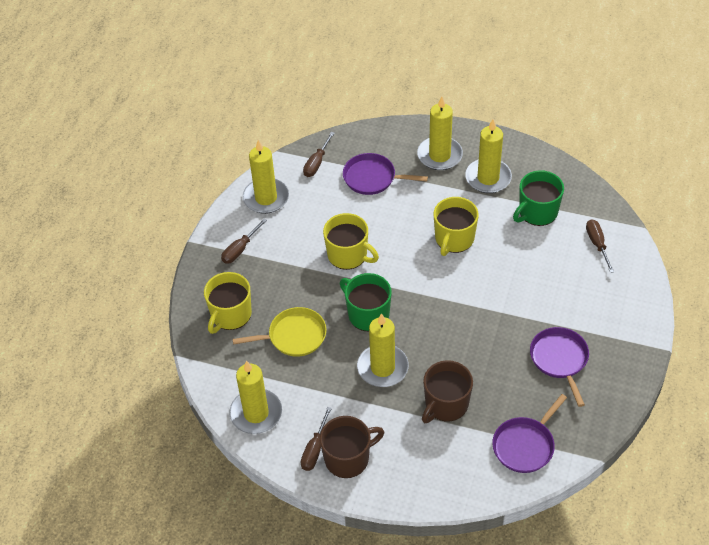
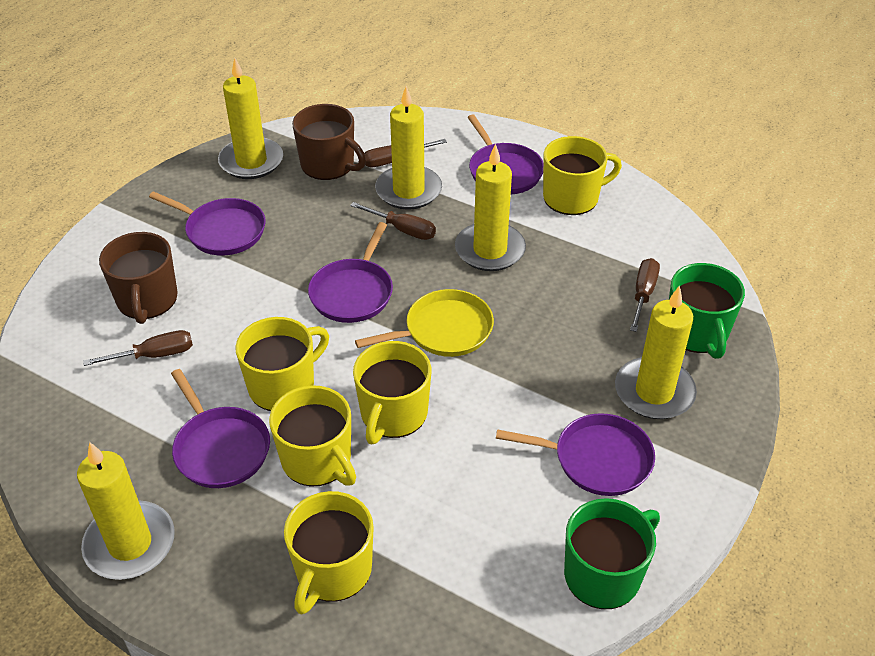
purple pan: 3 -> 5
yellow mug: 3 -> 5

